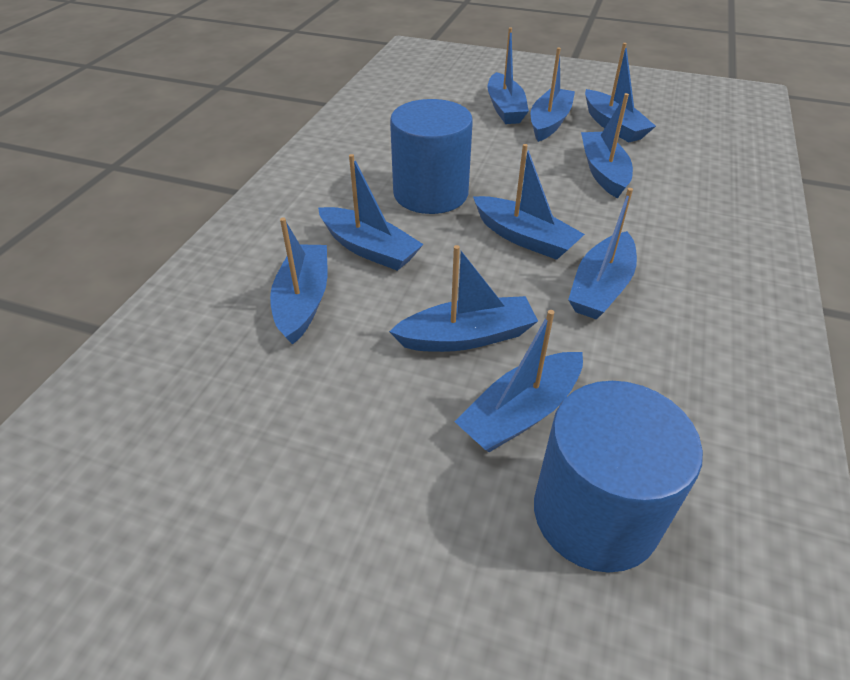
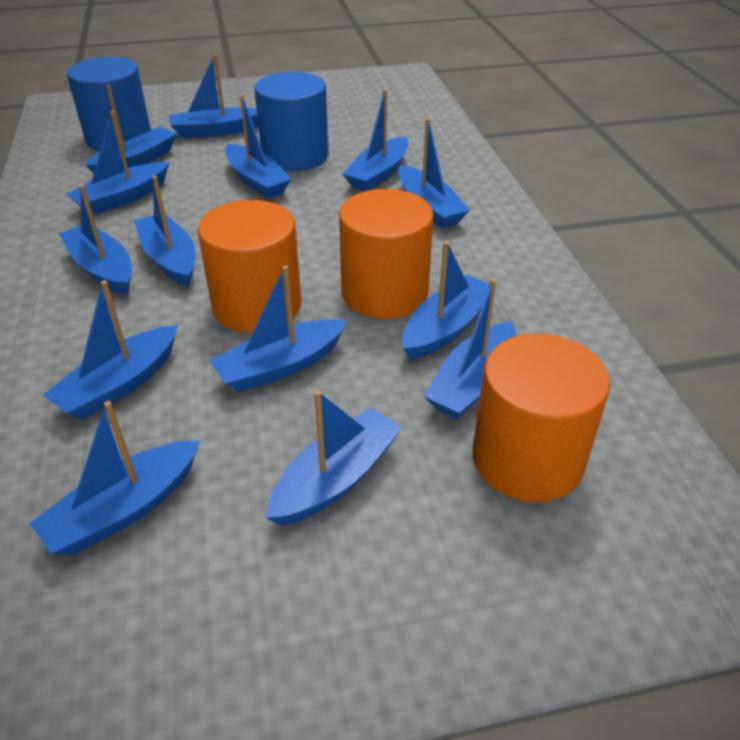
blue boat: 10 -> 14
orange cylinder: 0 -> 3

